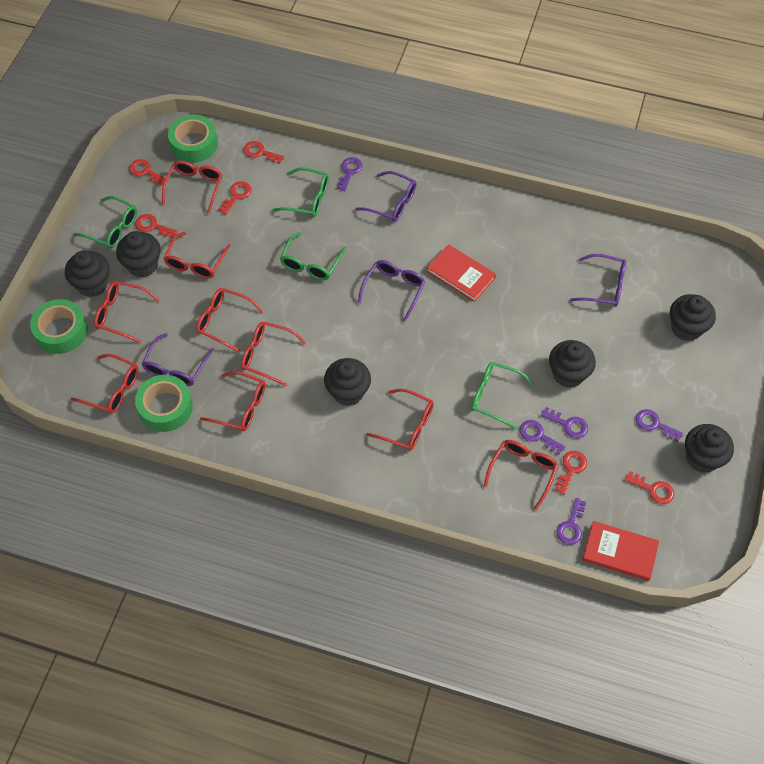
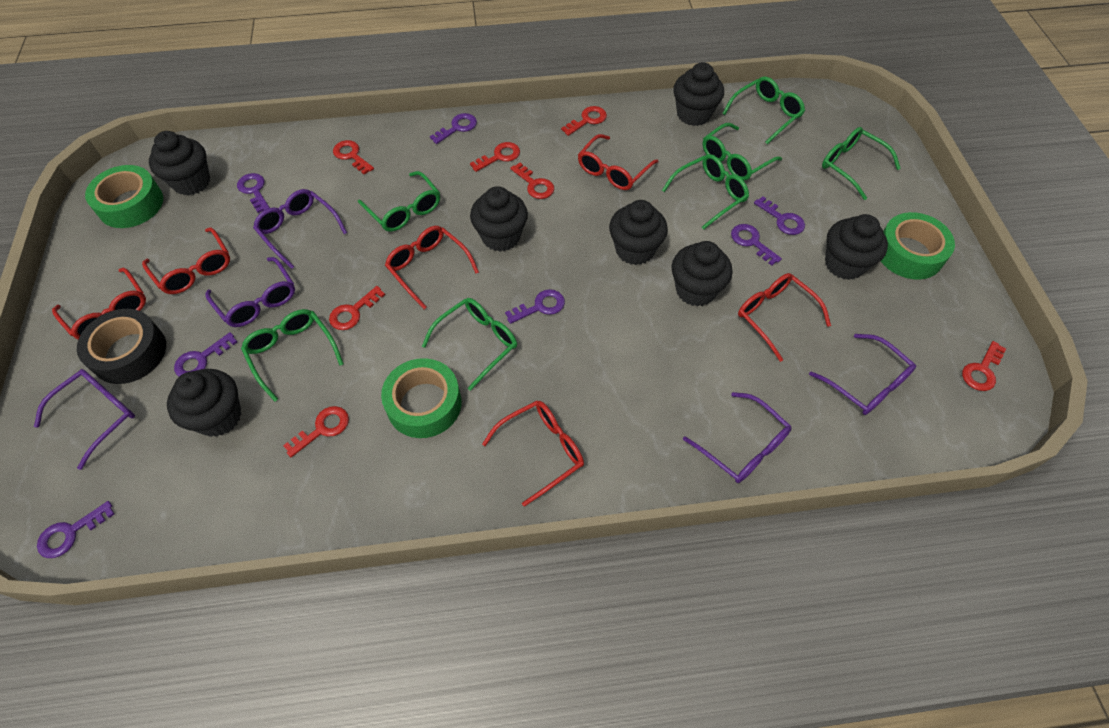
black cupcake: 6 -> 7
black tape: 0 -> 1
green glasses: 4 -> 7
purple glasses: 4 -> 5
purple key: 5 -> 7
red book: 2 -> 0
red glasses: 9 -> 6
red key: 6 -> 7

